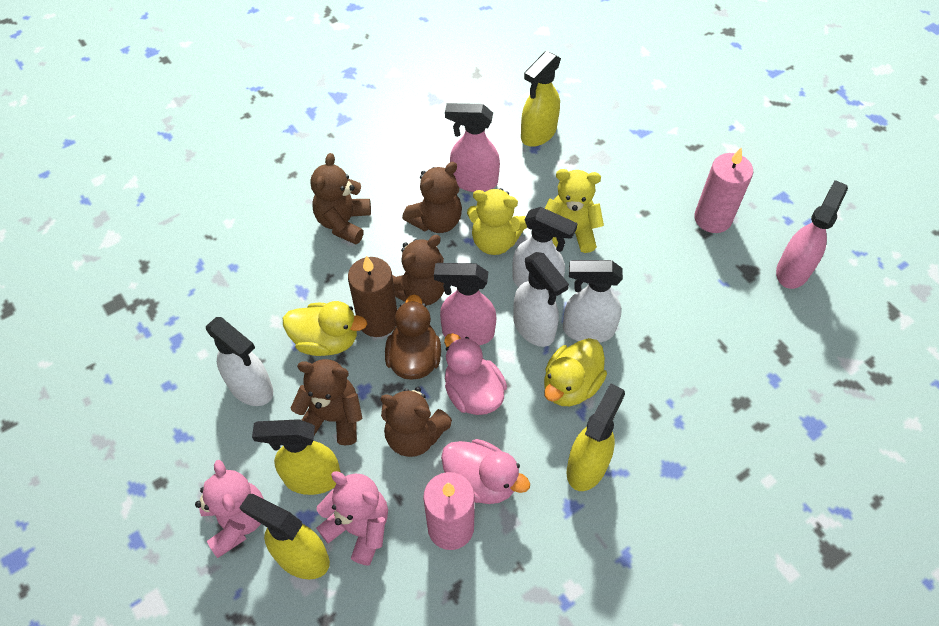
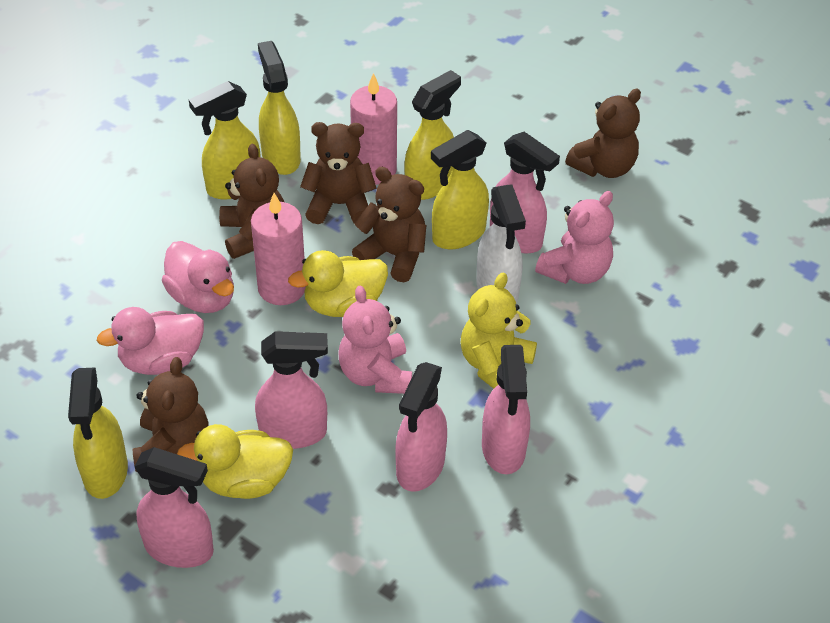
brown candle: 1 -> 0
brown duck: 1 -> 0
pink spray bottle: 3 -> 5
white spray bottle: 4 -> 1
yellow spray bottle: 4 -> 5
yellow teddy bear: 2 -> 1

